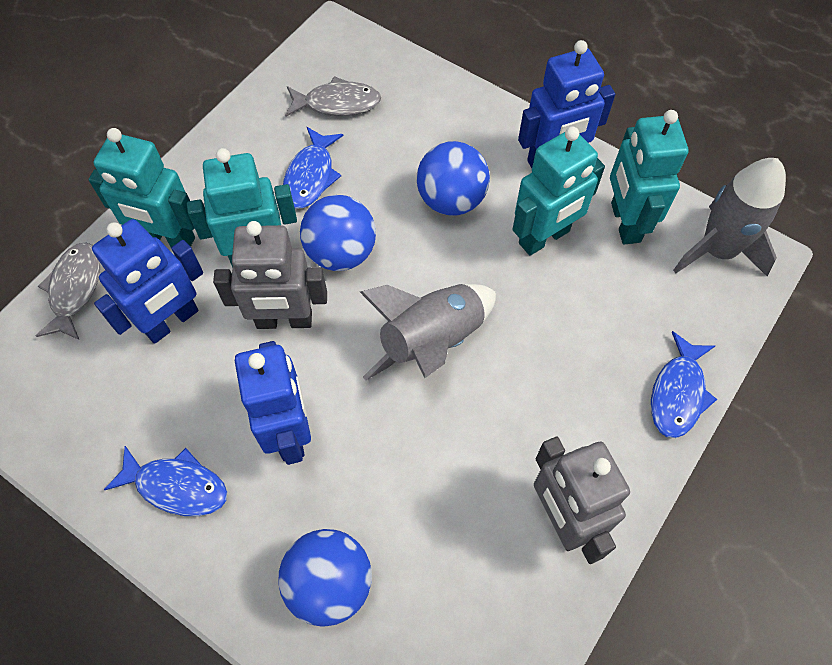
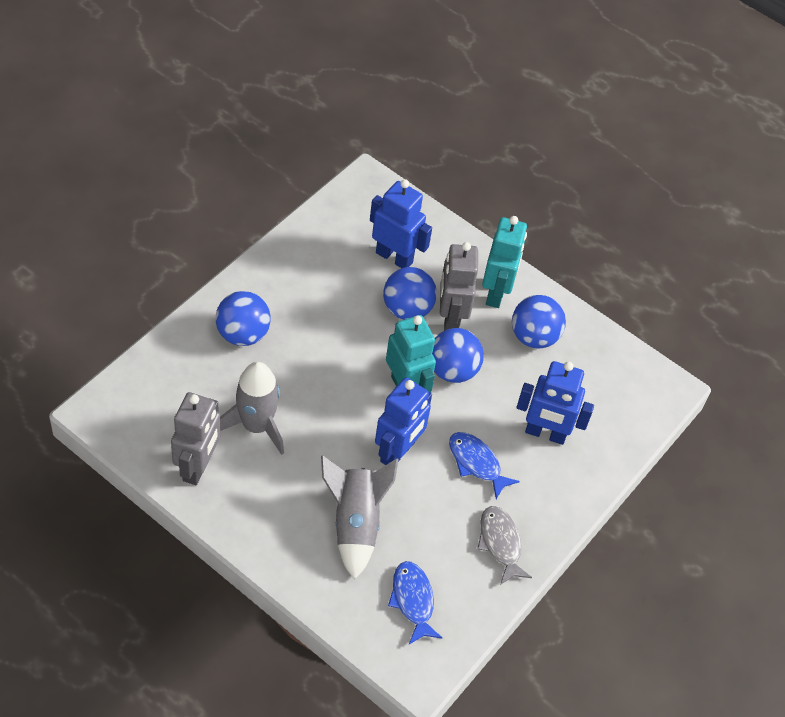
blue ball: 3 -> 4
blue fish: 3 -> 2
grey fish: 2 -> 1
turquoise robot: 4 -> 2

